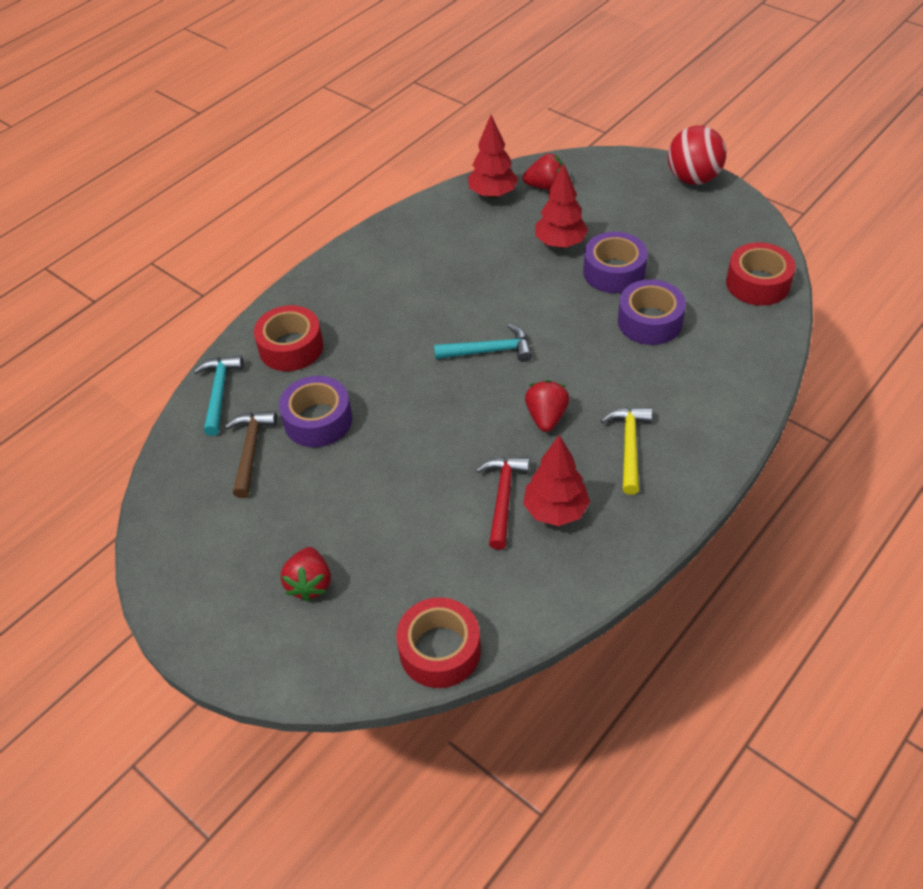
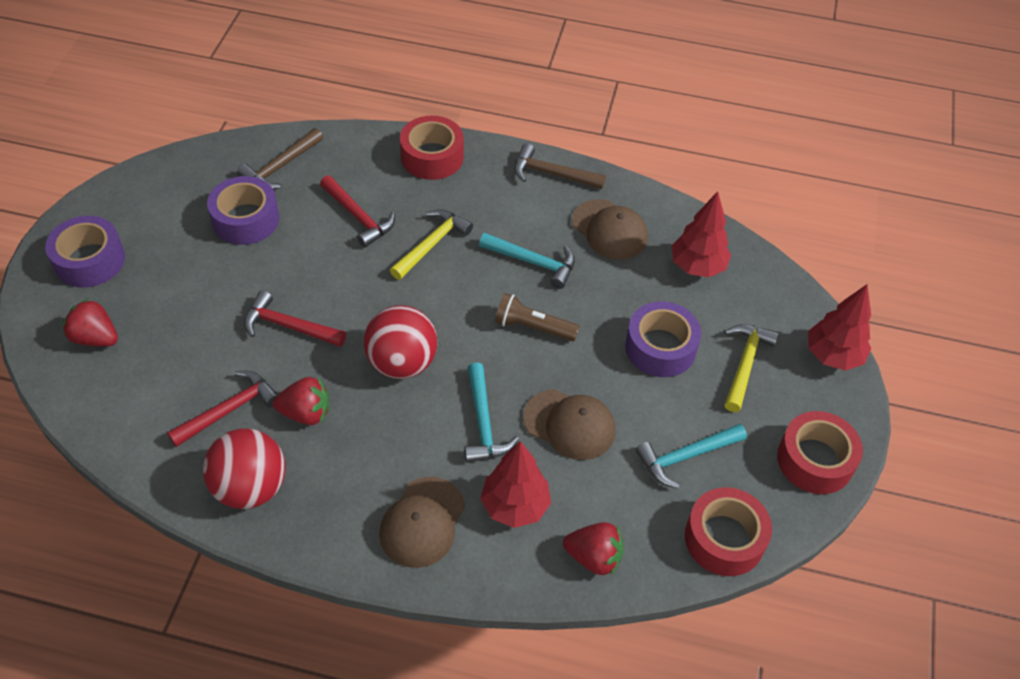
brown cap: 0 -> 3
brown flashlight: 0 -> 1
brown hammer: 1 -> 2
red ball: 1 -> 2
red hammer: 1 -> 3
turquoise hammer: 2 -> 3
yellow hammer: 1 -> 2

